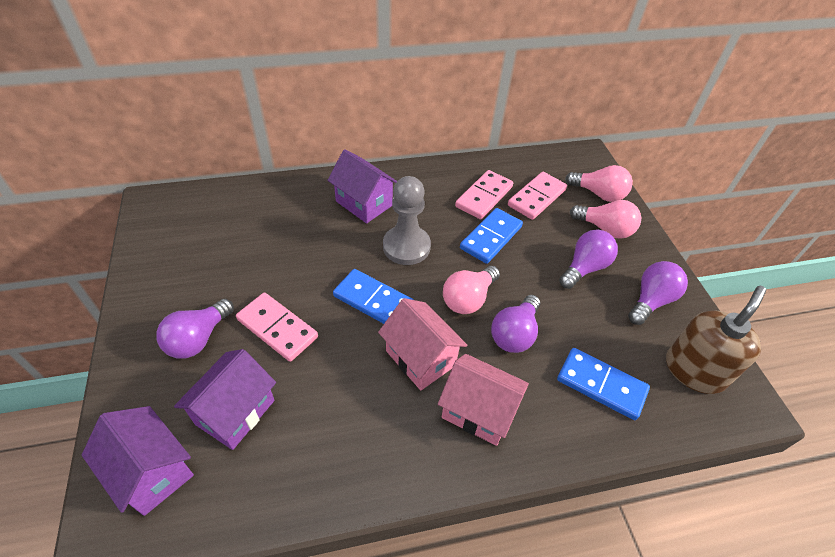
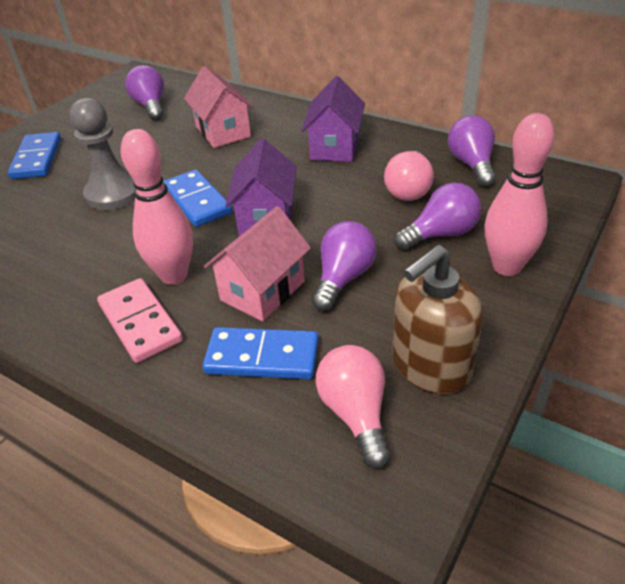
pink bowling pin: 0 -> 2
pink domino: 3 -> 1
pink light bulb: 3 -> 2
purple house: 3 -> 2

